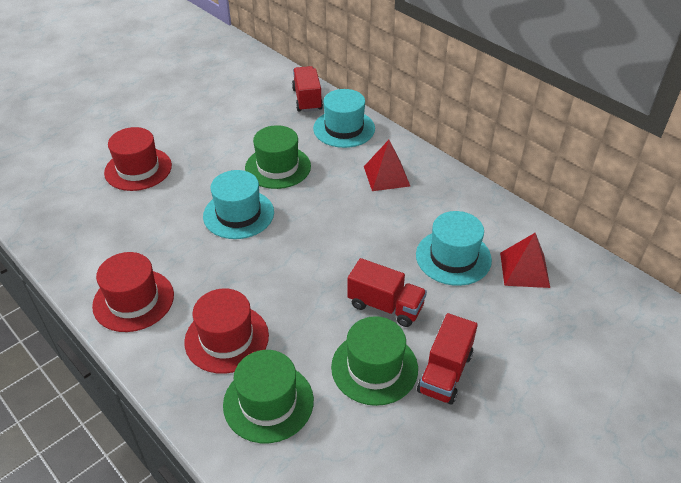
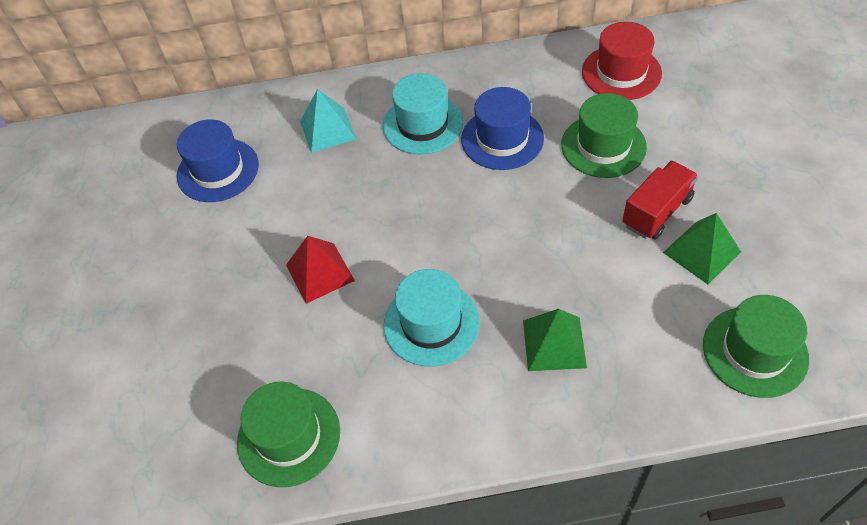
blue hat: 0 -> 2
green pyramid: 0 -> 2
red hat: 3 -> 1
red pyramid: 2 -> 1
red truck: 3 -> 1
turquoise hat: 3 -> 2
turquoise pyramid: 0 -> 1

